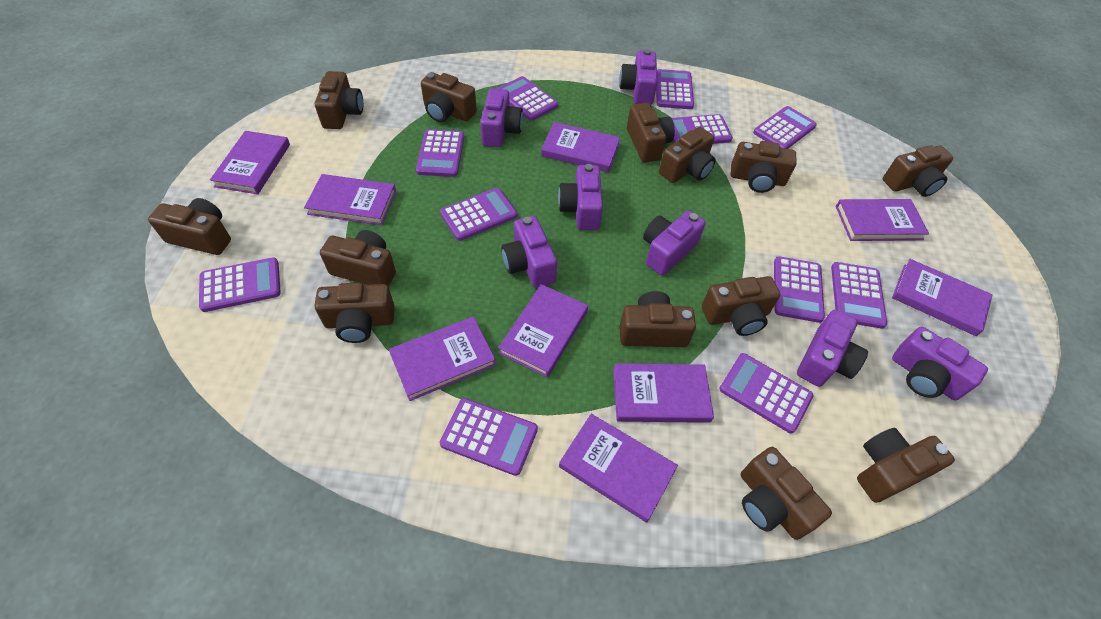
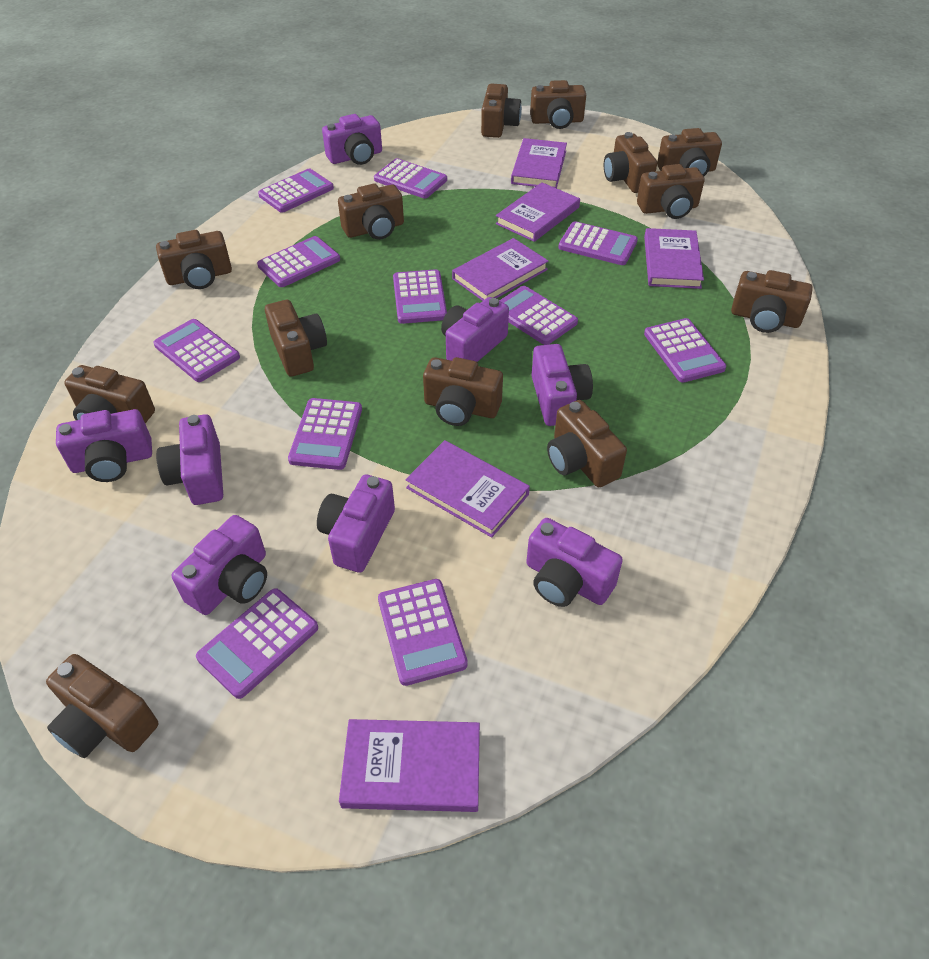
purple book: 9 -> 6
purple camera: 7 -> 8

